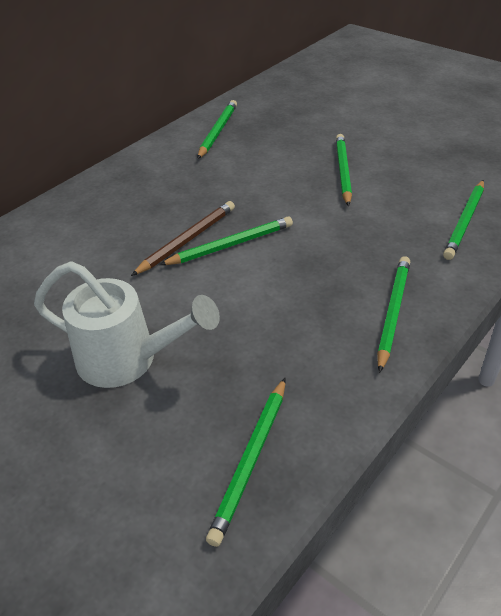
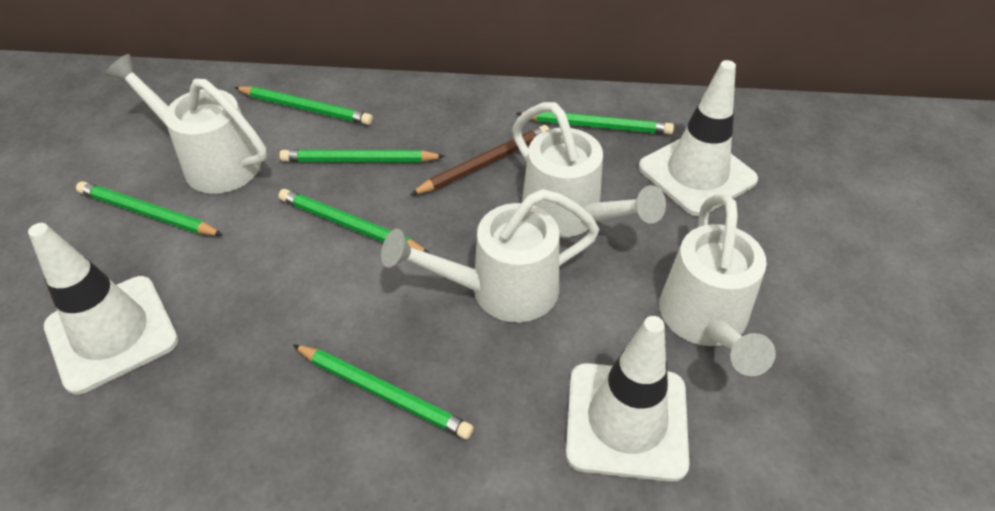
white traffic cone: 0 -> 3
white watering can: 1 -> 4

